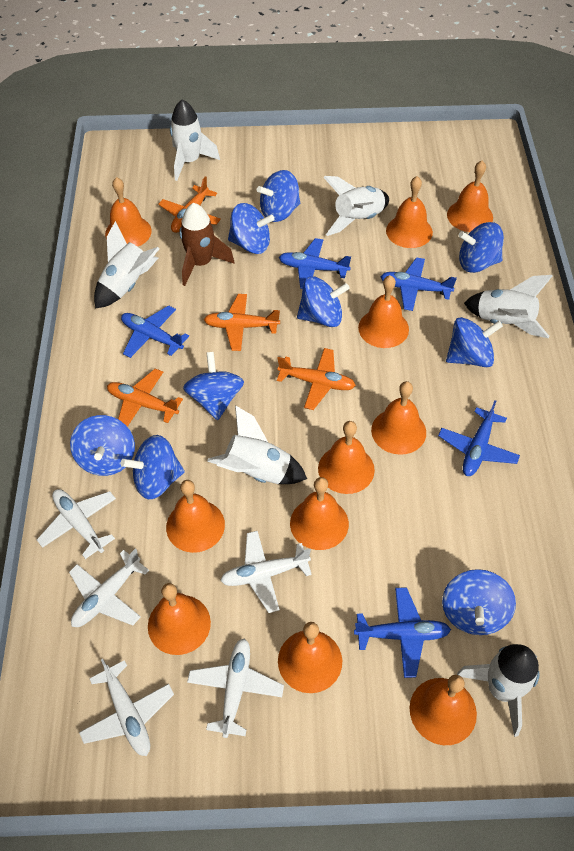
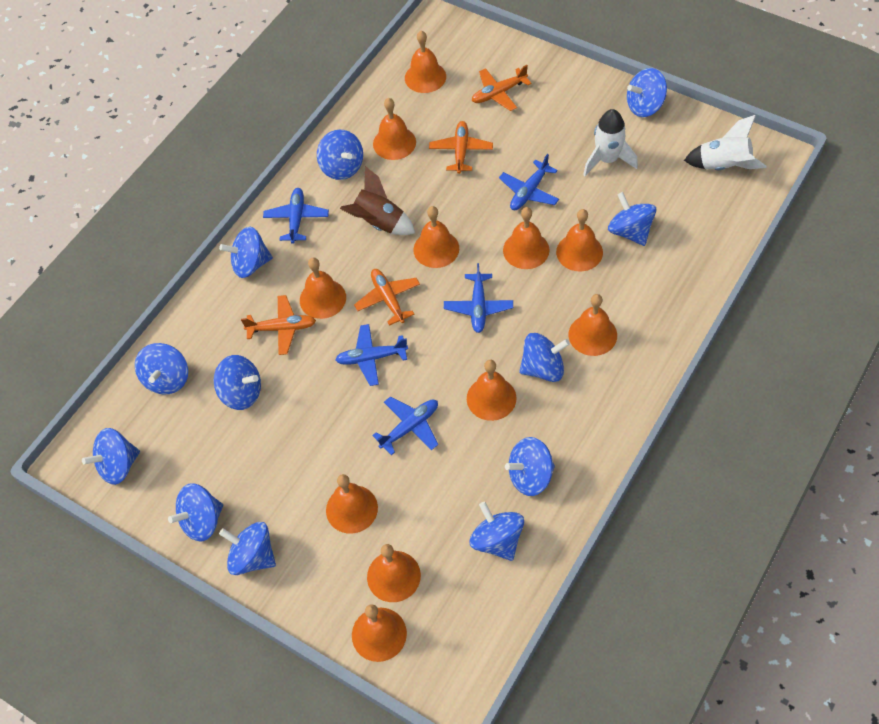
blue spinning top: 9 -> 12
white plane: 5 -> 0
white rocket: 6 -> 2

